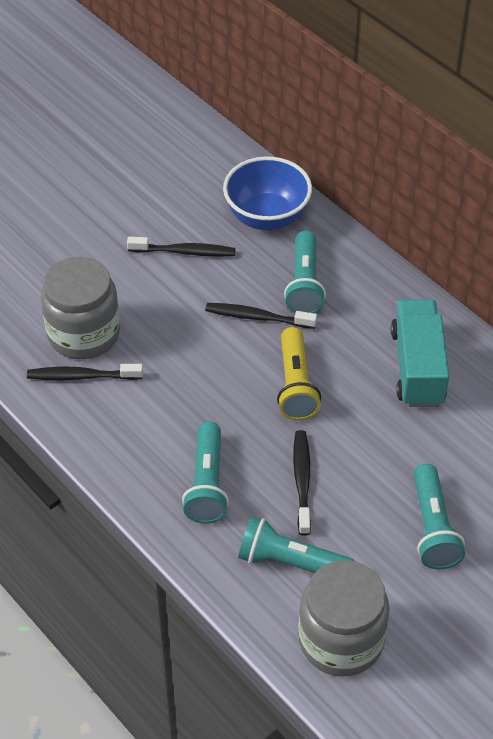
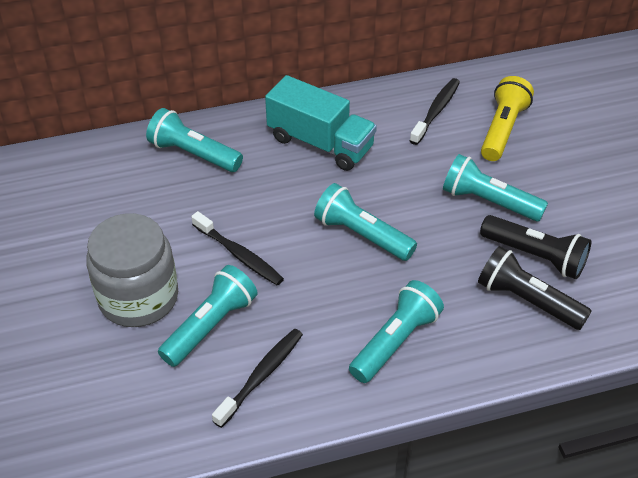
black flashlight: 0 -> 2
black toothbrush: 4 -> 3
blue bowl: 1 -> 0
grey jar: 2 -> 1
turquoise flashlight: 4 -> 5

